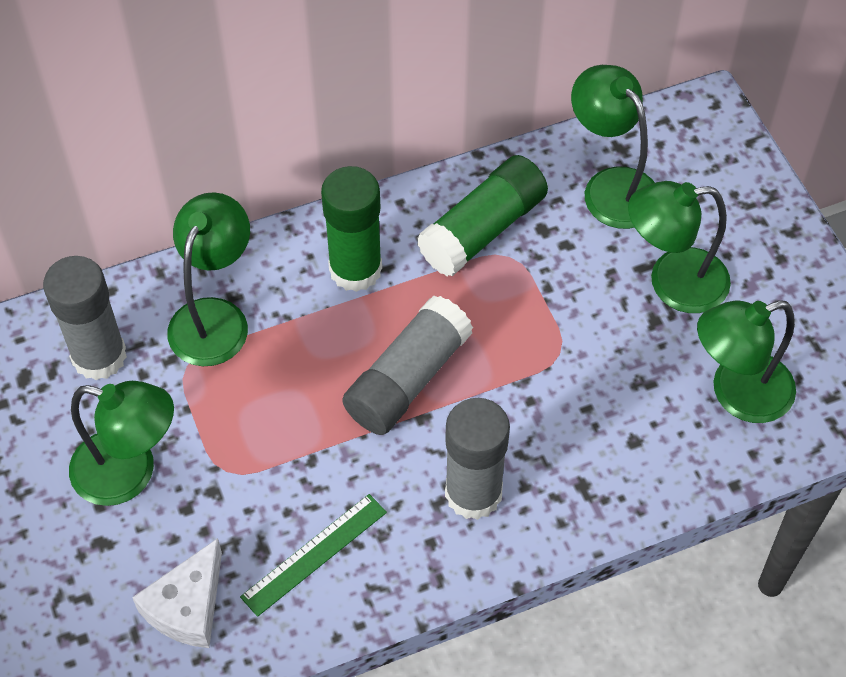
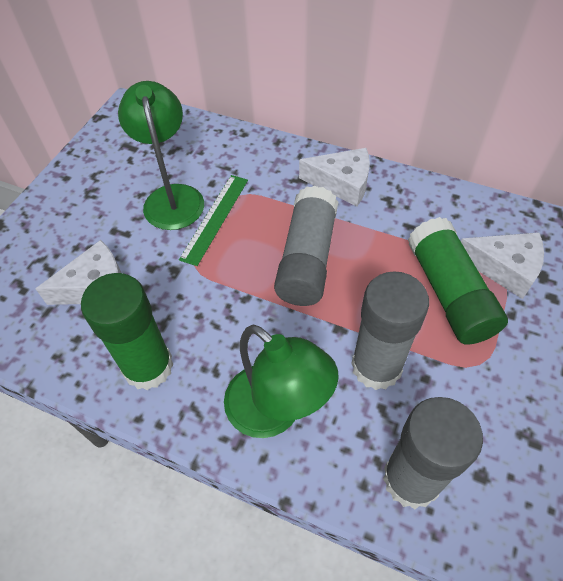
green lamp: 5 -> 2
white cheese: 1 -> 3

